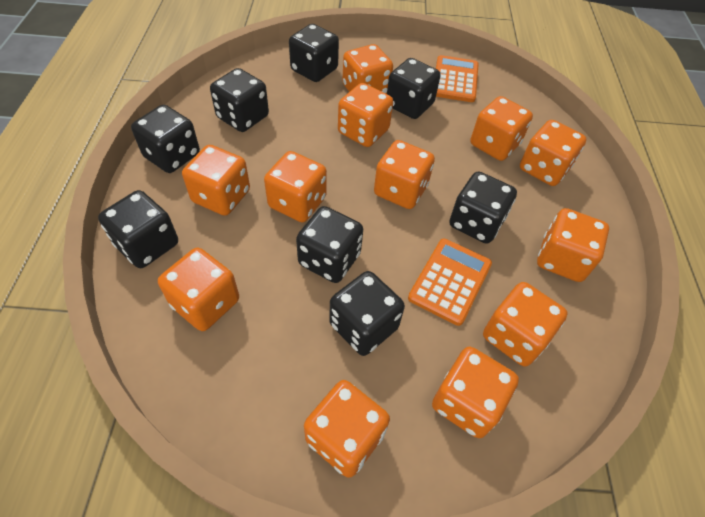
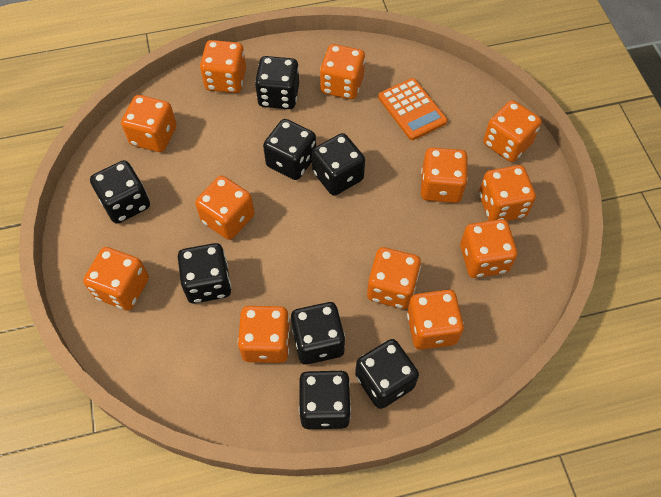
orange calculator: 2 -> 1

